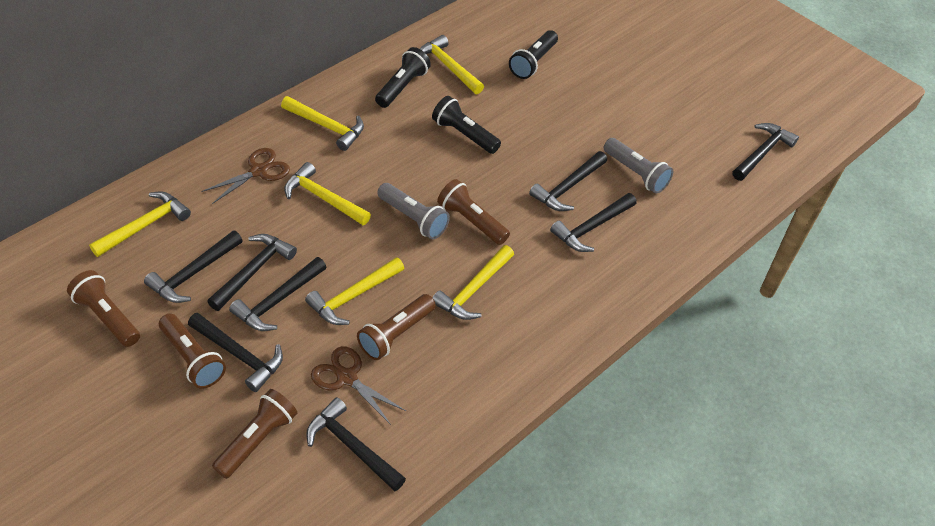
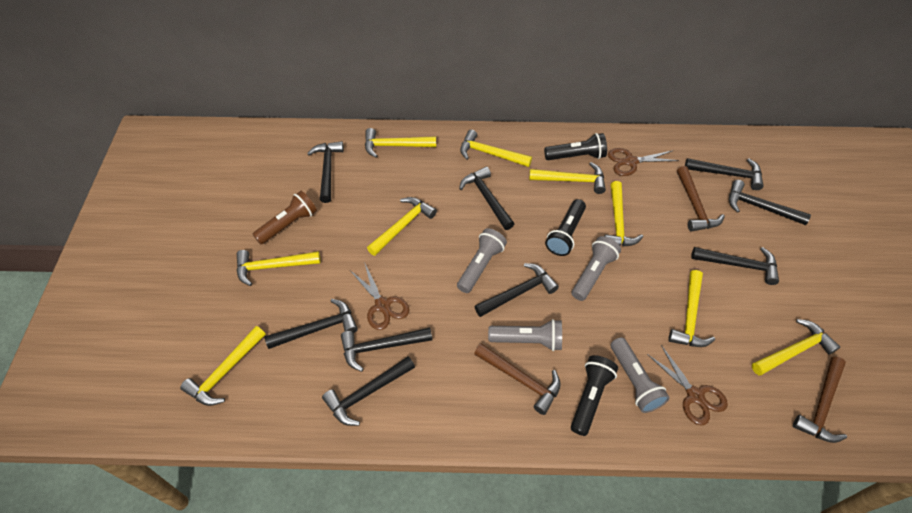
black hammer: 8 -> 9
brown flashlight: 5 -> 1
brown hammer: 0 -> 3
brown scissors: 2 -> 3
grey flashlight: 2 -> 4
yellow hammer: 6 -> 9

